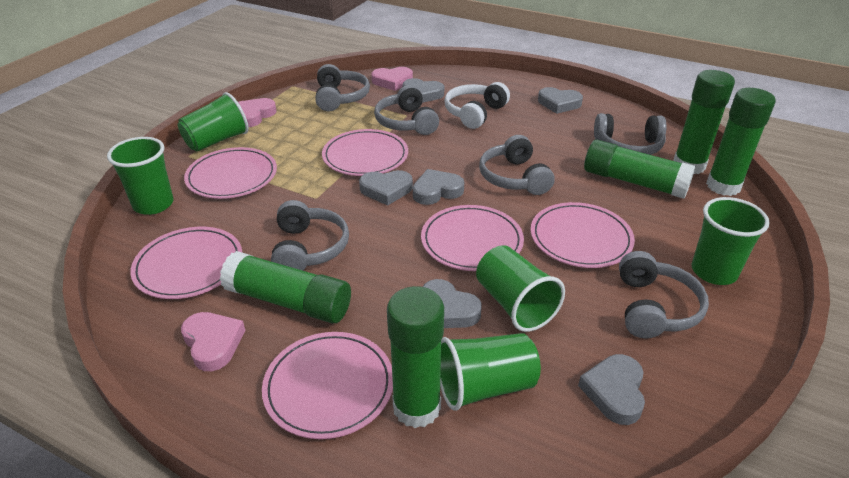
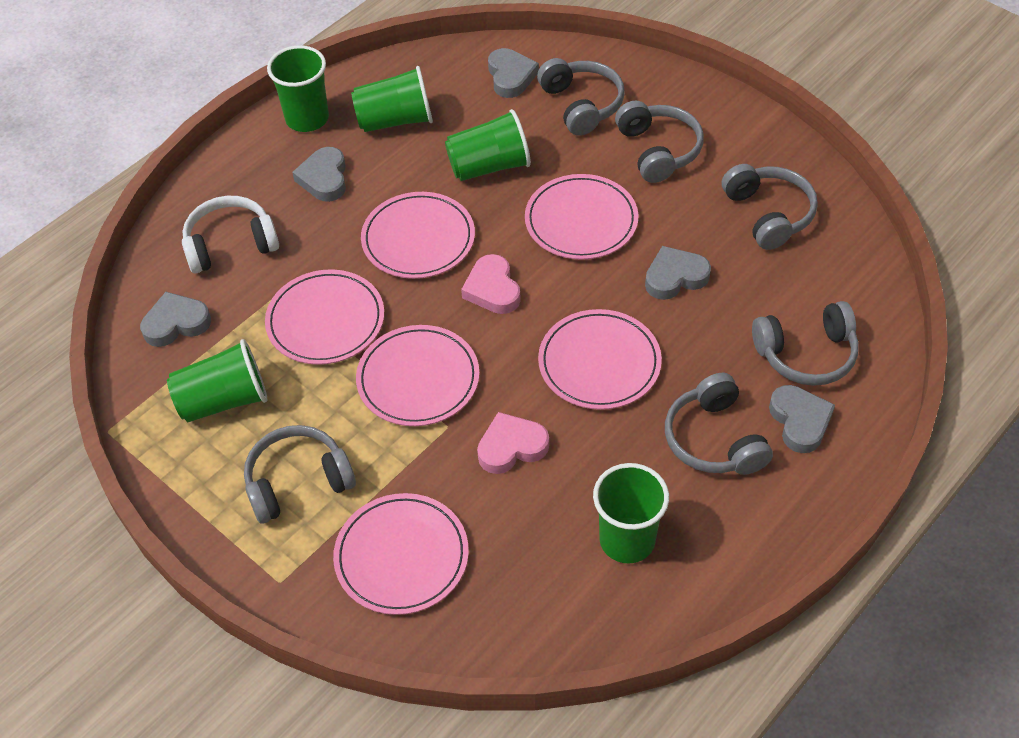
green glue stick: 5 -> 0
grey heart: 6 -> 5
pink heart: 3 -> 2

